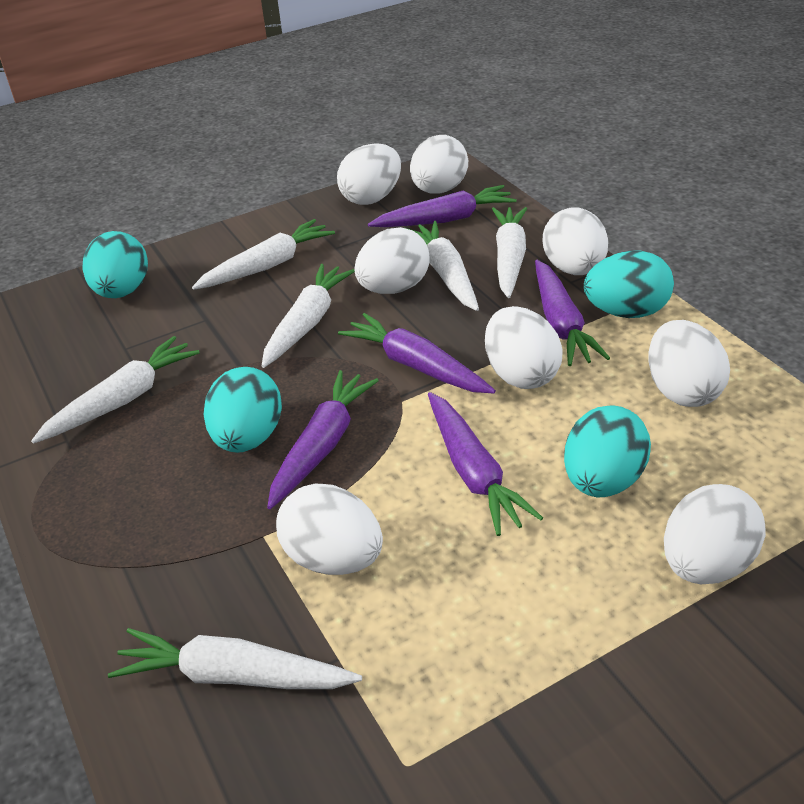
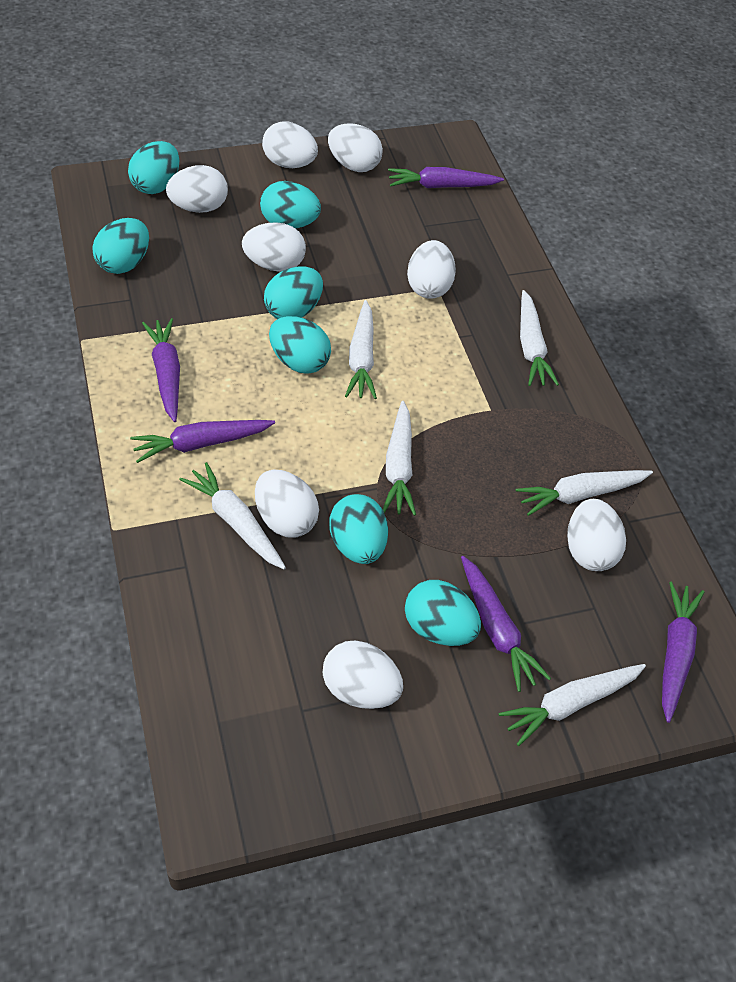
turquoise egg: 4 -> 7

